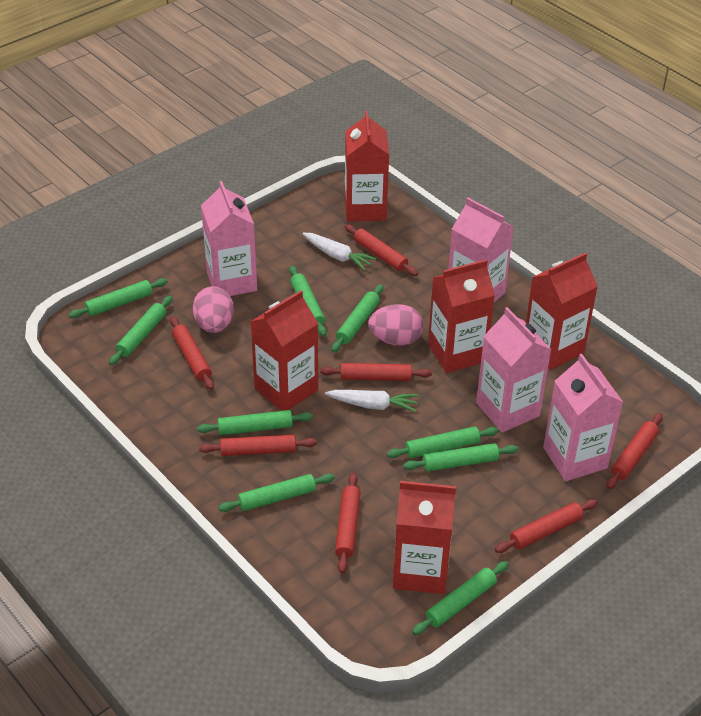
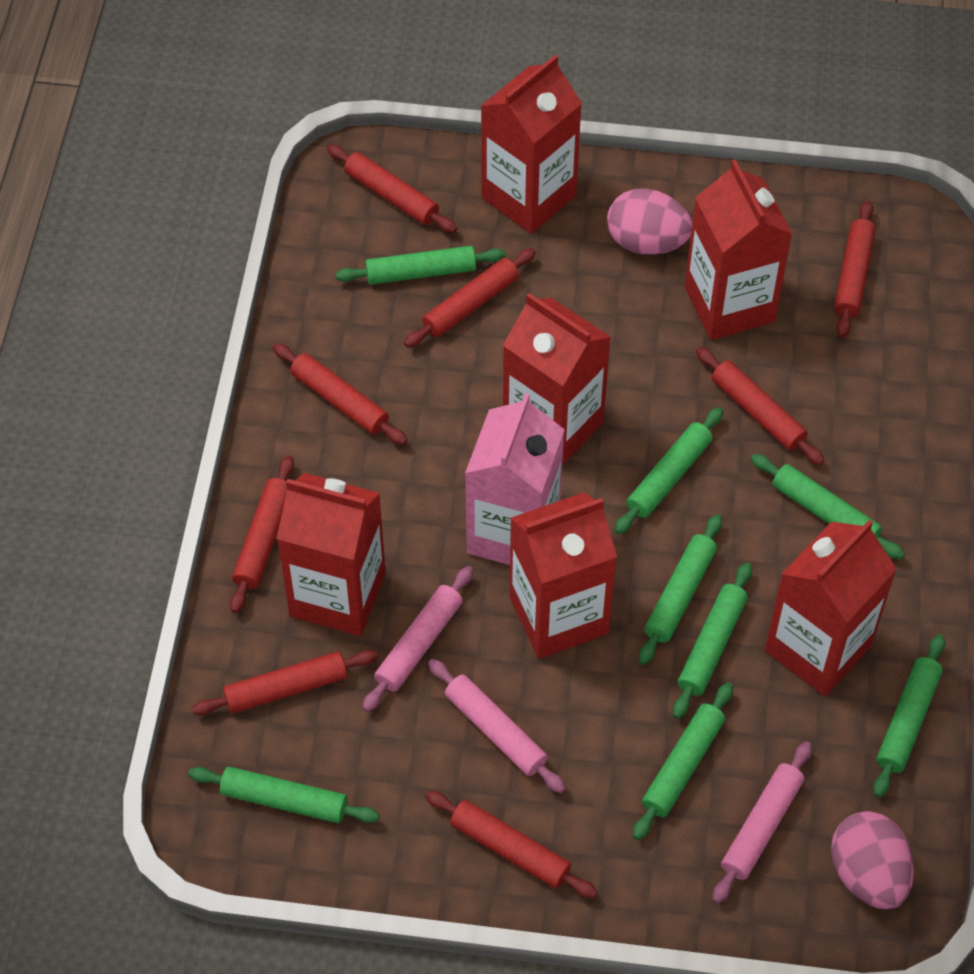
green rolling pin: 9 -> 8
pink carton: 4 -> 1
pink rolling pin: 0 -> 3
red carton: 5 -> 6
red rolling pin: 7 -> 8
white carrot: 2 -> 0

